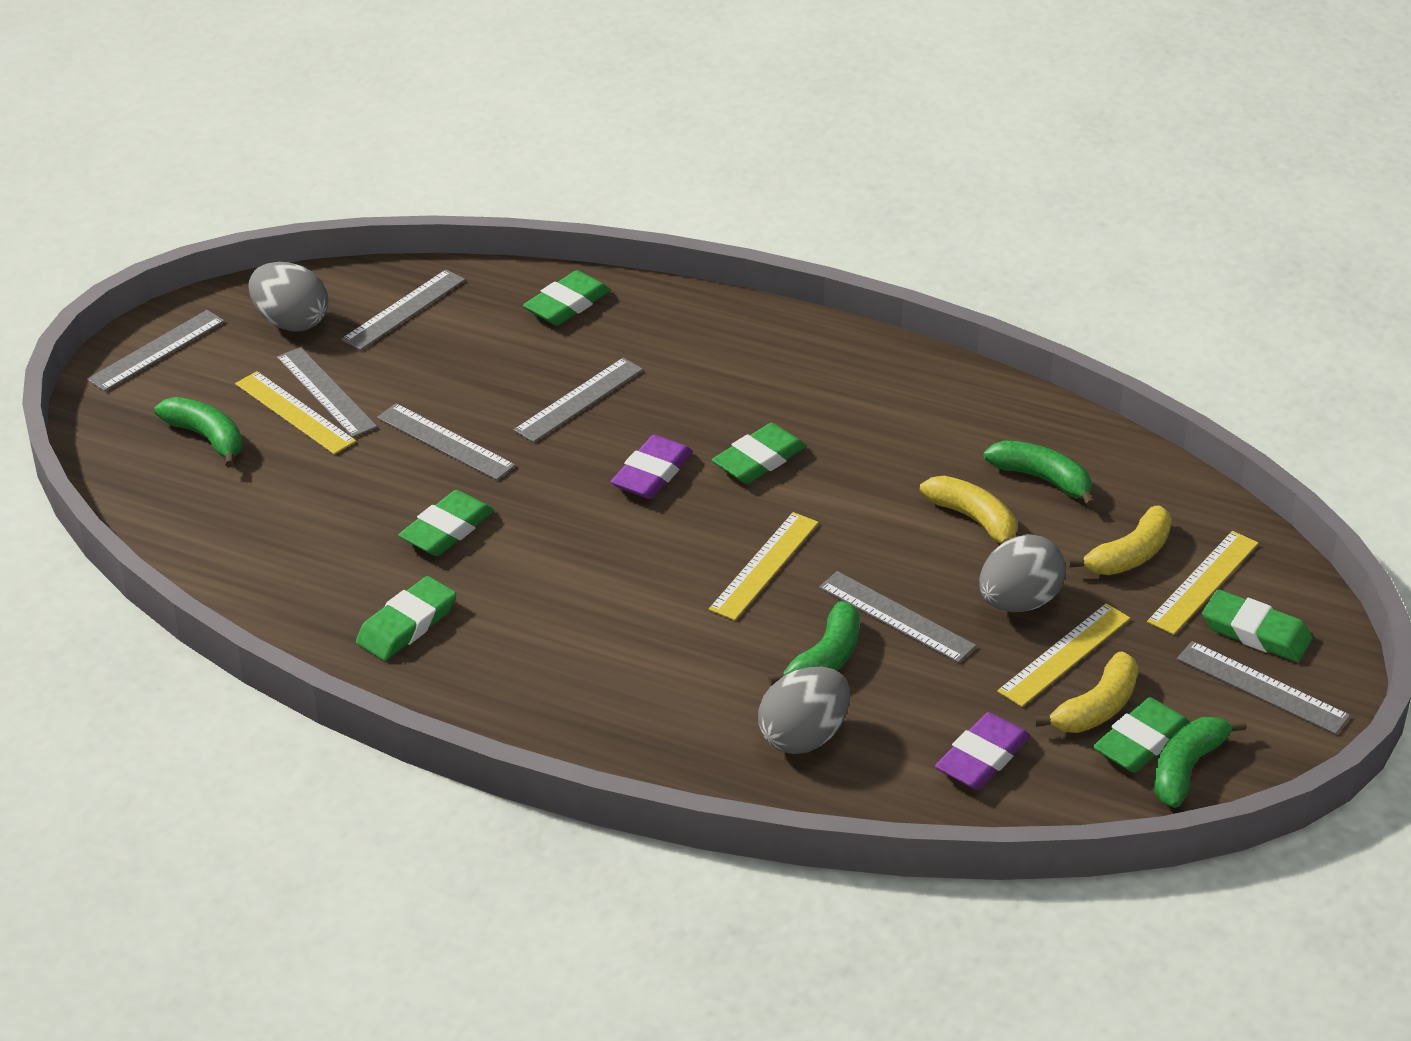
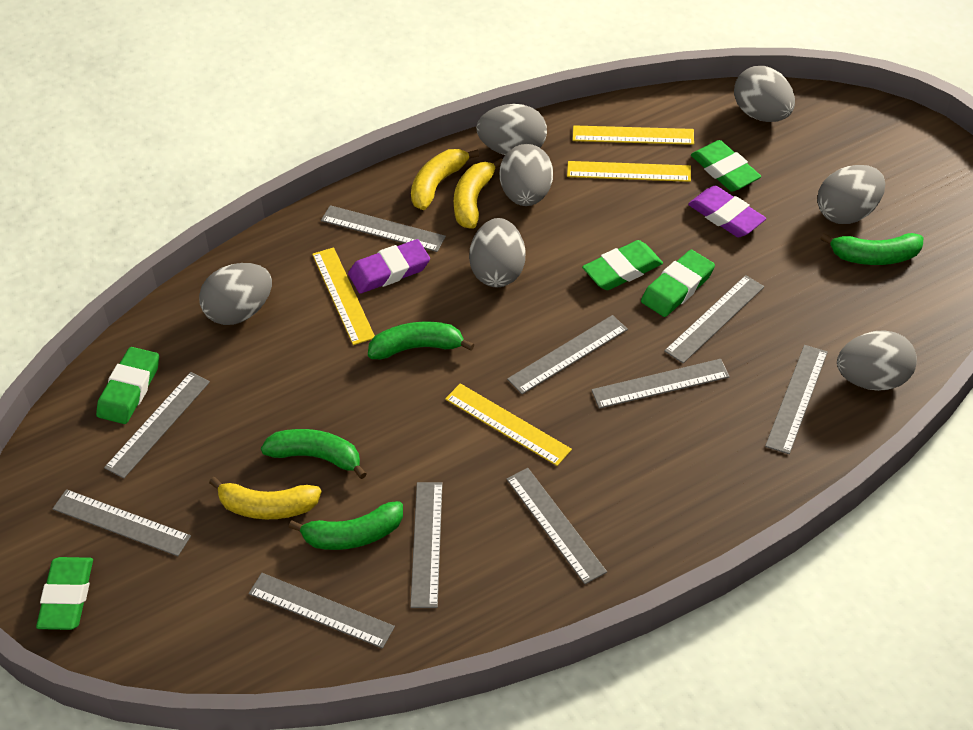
green eraser: 6 -> 5
grey egg: 3 -> 7
grey ruler: 7 -> 10

